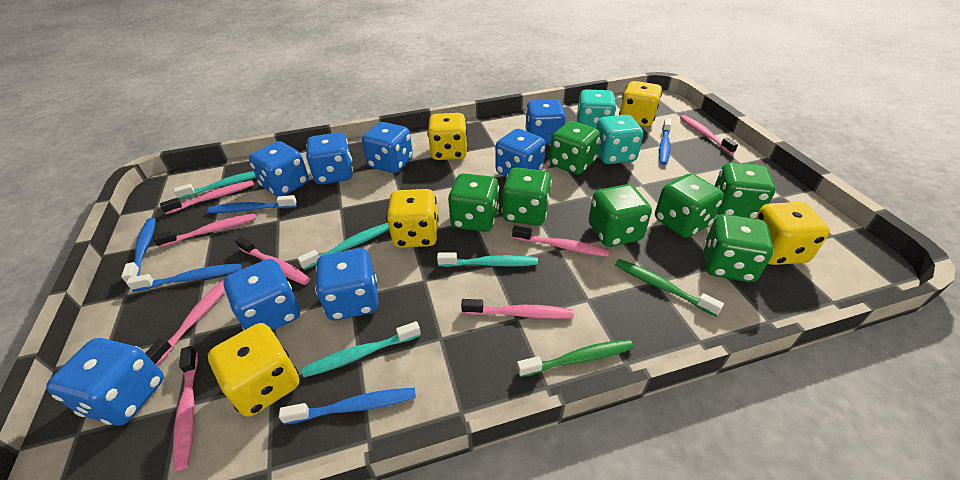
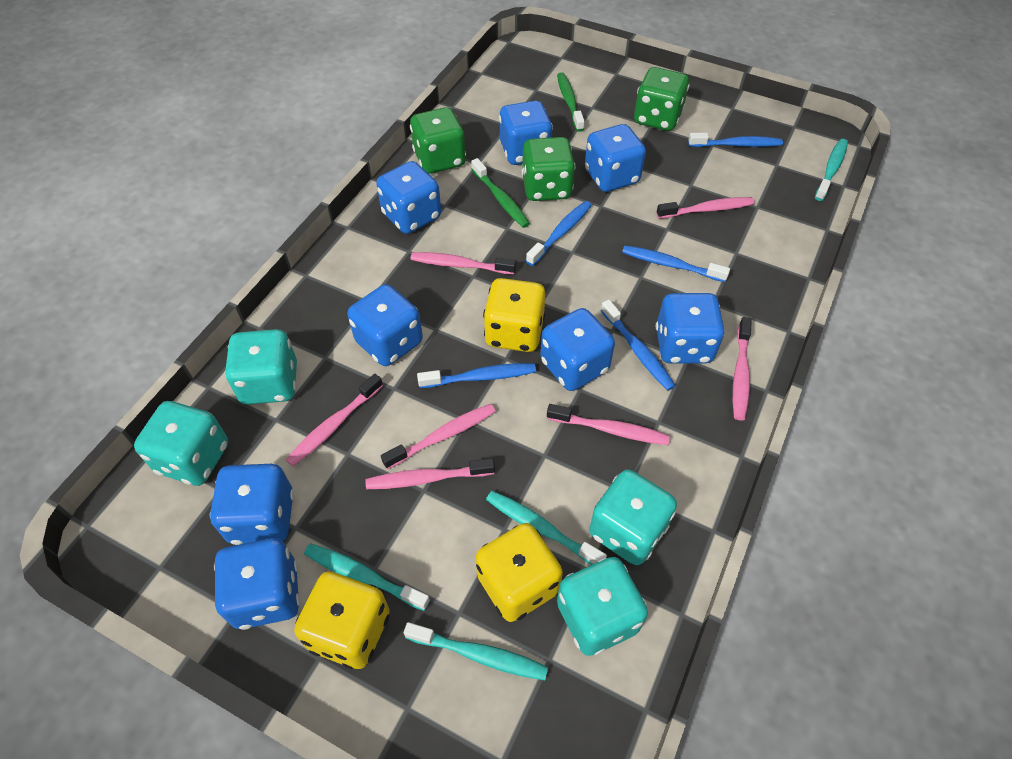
green dice: 7 -> 3
pink toothbrush: 8 -> 7
turquoise dice: 2 -> 4
yellow dice: 5 -> 3

